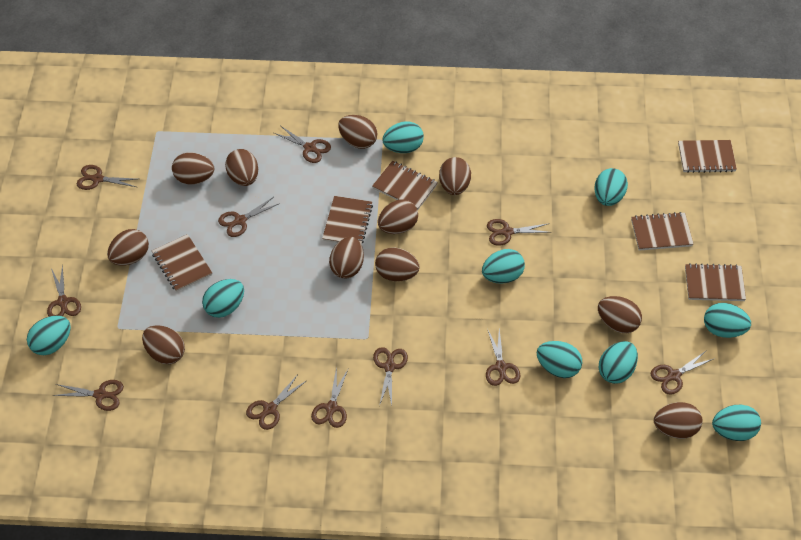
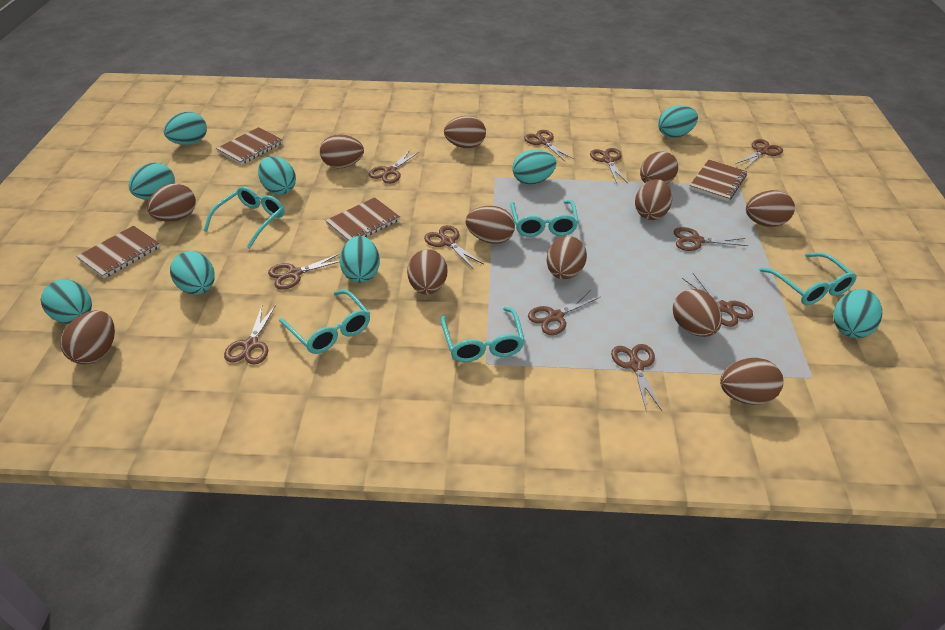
brown egg: 11 -> 12
brown notebook: 6 -> 4
turquoise glasses: 0 -> 5

